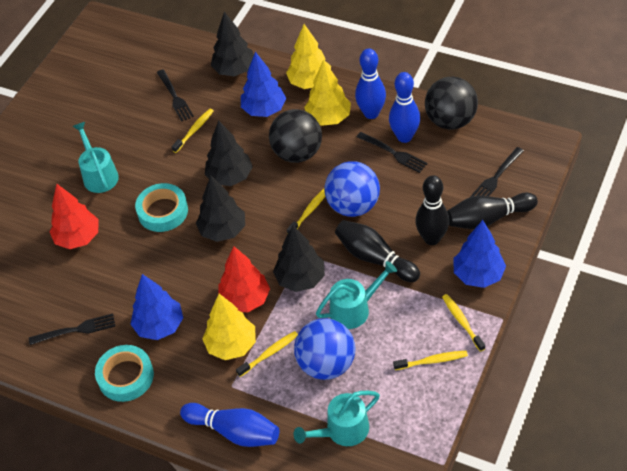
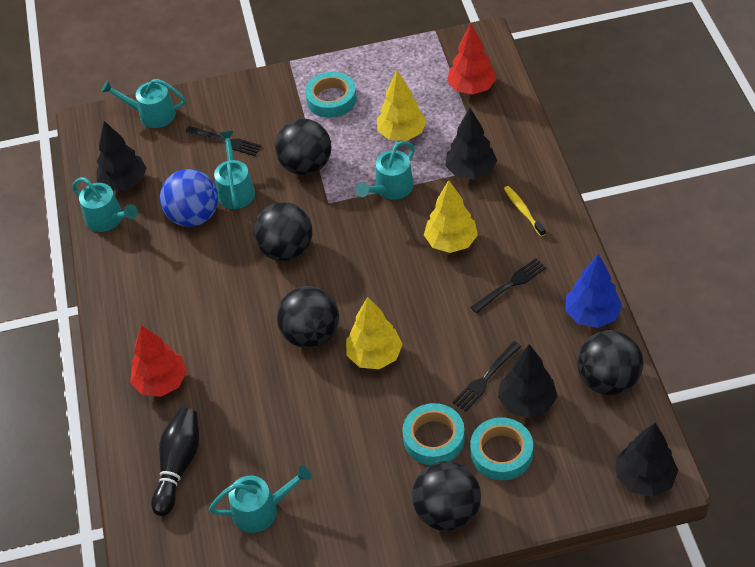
black ball: 2 -> 5
black bowling pin: 3 -> 1
black fork: 4 -> 3
blue ball: 2 -> 1
blue bowling pin: 3 -> 0
blue tree: 3 -> 1
turquoise tape: 2 -> 3
turquoise watering can: 3 -> 5
yellow toothbrush: 5 -> 1

